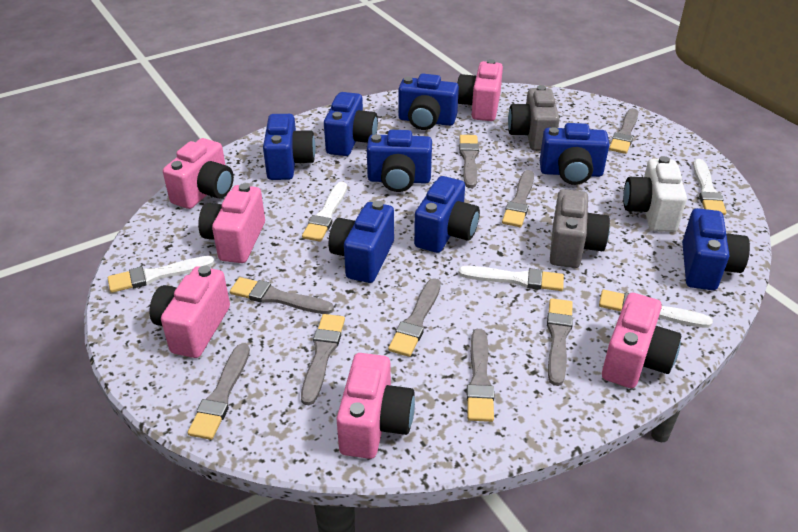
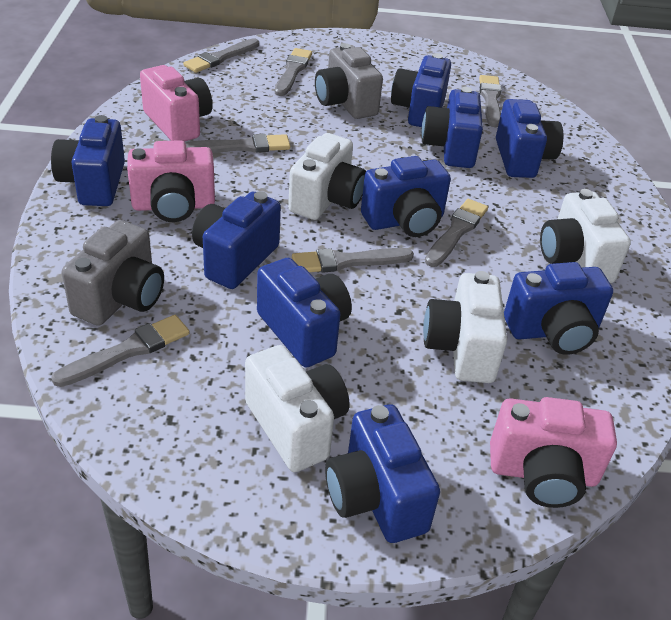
blue camera: 8 -> 9
grey brush: 9 -> 7
pink camera: 6 -> 3
white brush: 5 -> 0
white camera: 1 -> 4

